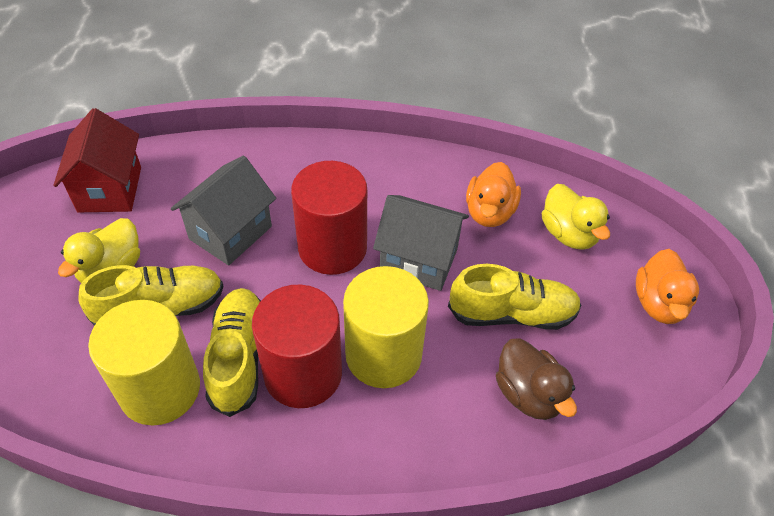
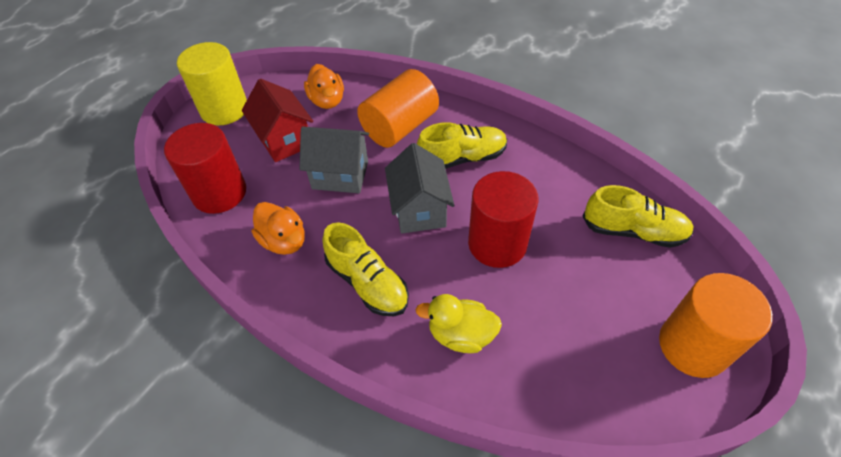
brown duck: 1 -> 0
orange cylinder: 0 -> 2
yellow cylinder: 2 -> 1
yellow duck: 2 -> 1

